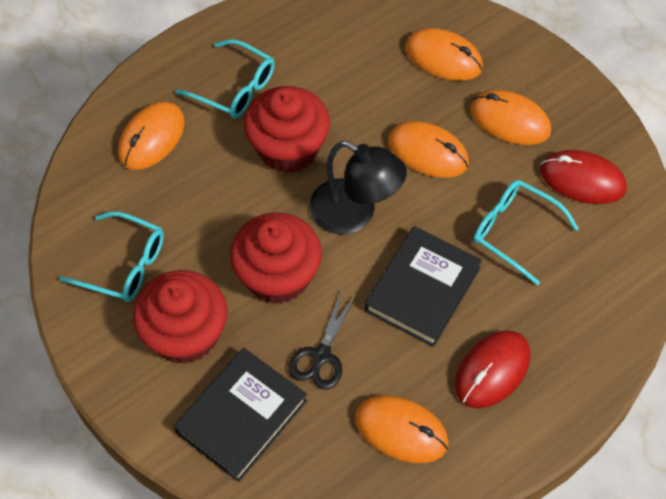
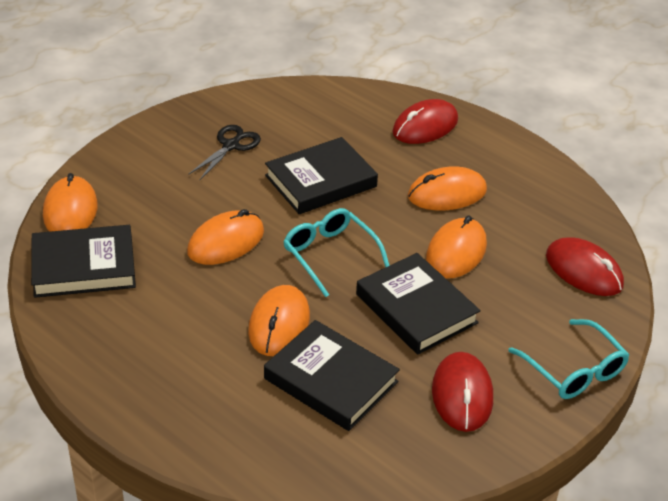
black book: 2 -> 4
black lamp: 1 -> 0
red cupcake: 3 -> 0
red mouse: 2 -> 3
turquoise glasses: 3 -> 2

